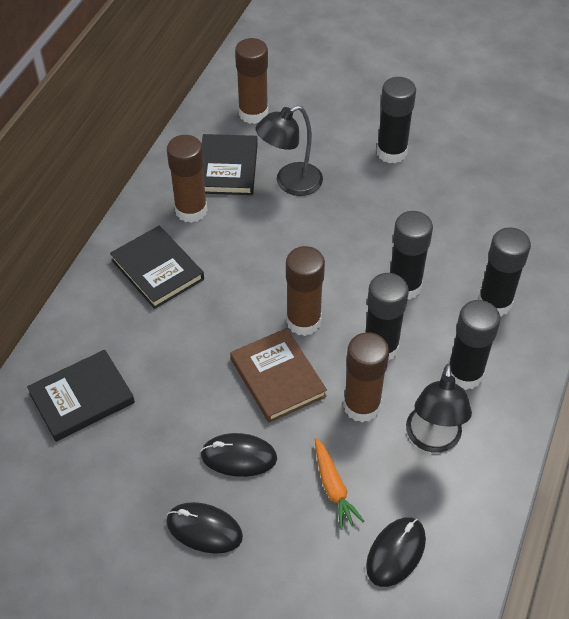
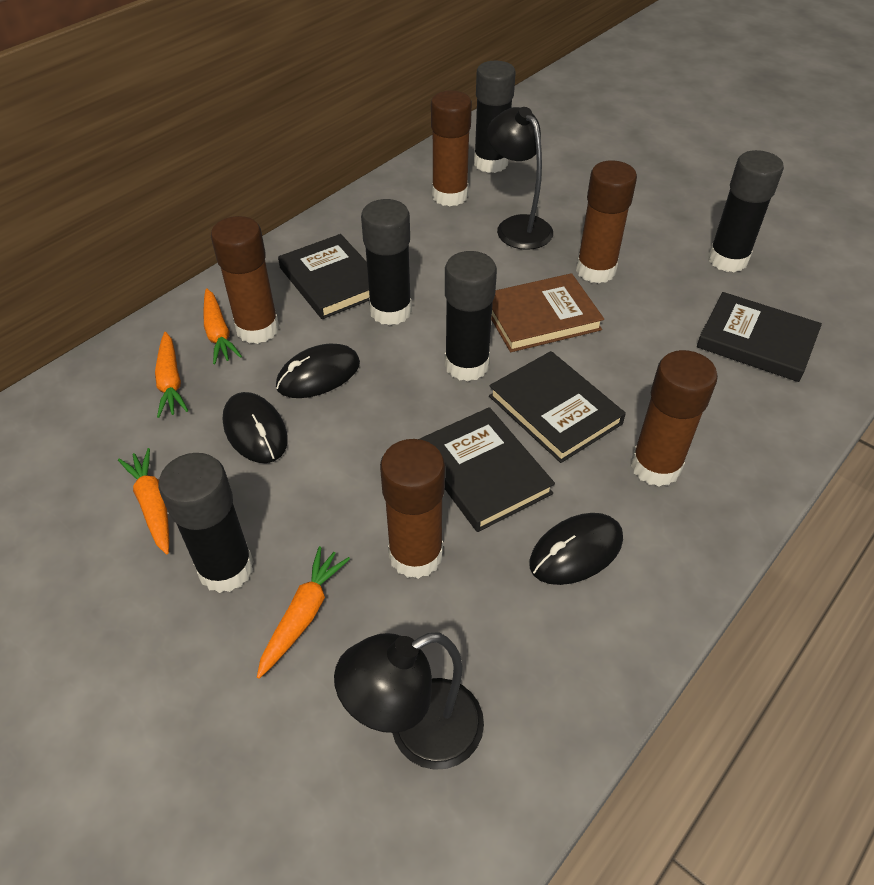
black book: 3 -> 4
brown glue stick: 4 -> 5
orange carrot: 1 -> 4

